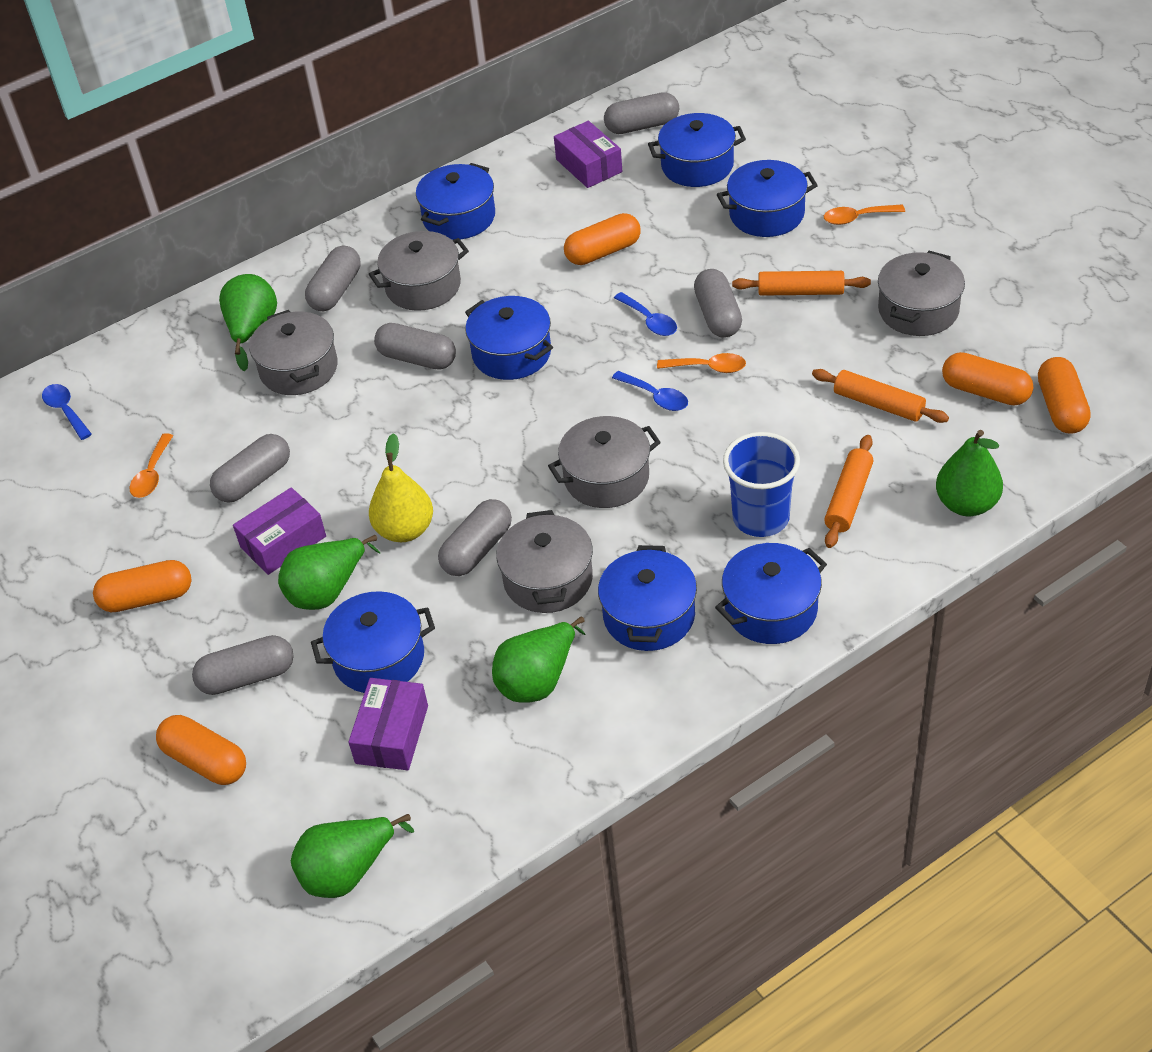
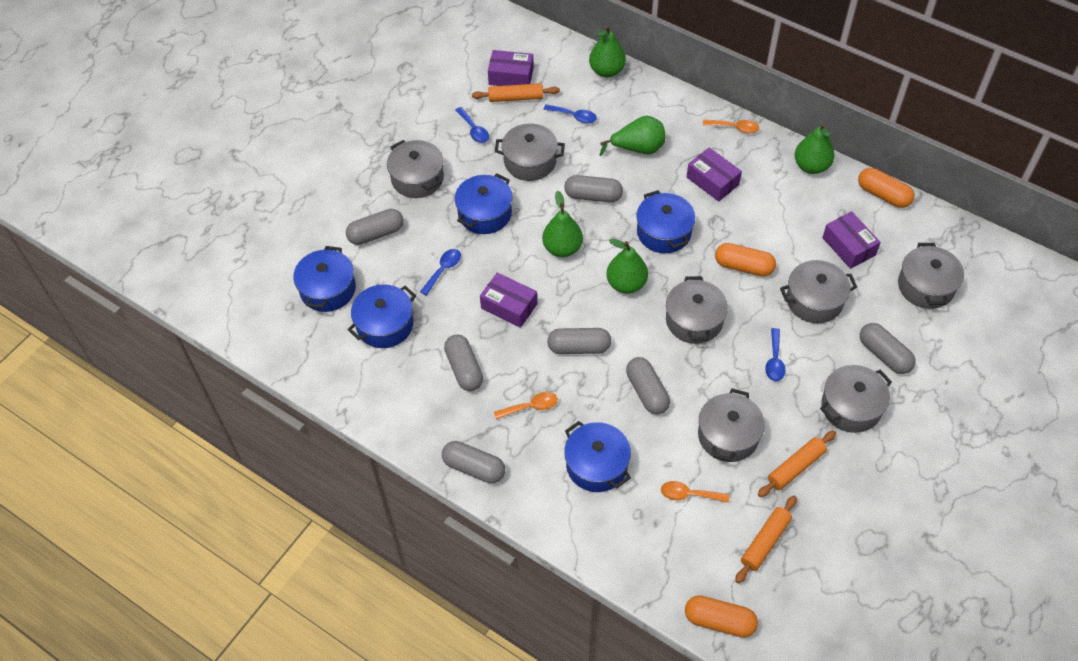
blue cup: 1 -> 0
blue pot: 7 -> 5
blue spoon: 3 -> 4
grey pot: 5 -> 7
orange capsule: 5 -> 3
purple box: 3 -> 4
yellow pear: 1 -> 0

